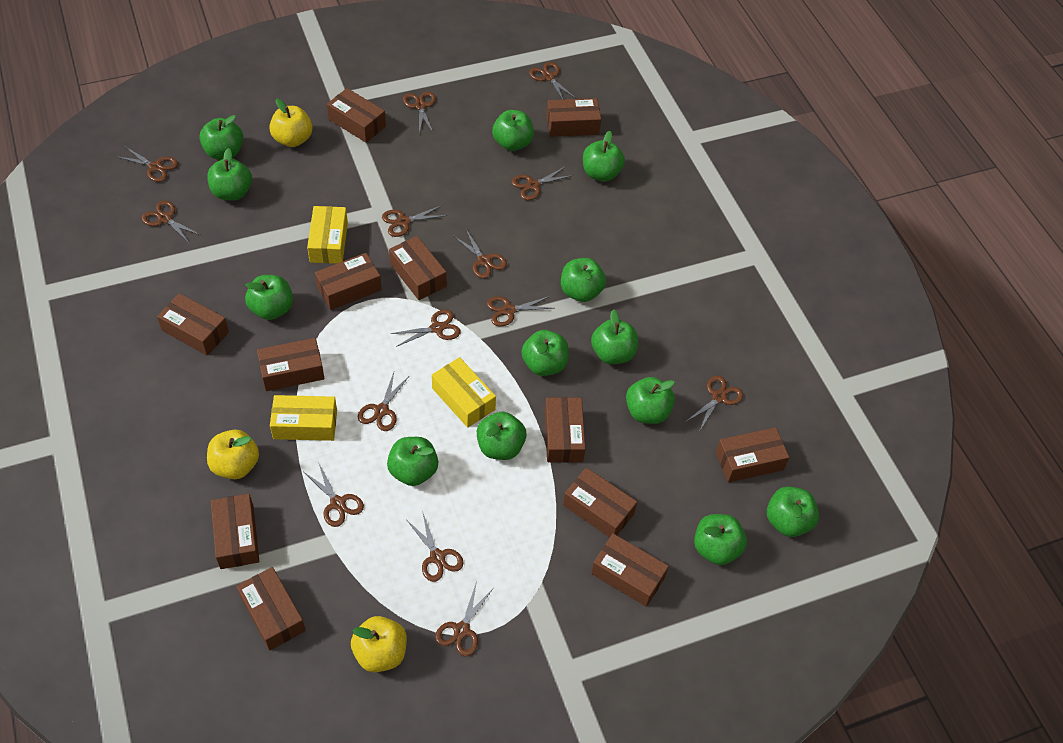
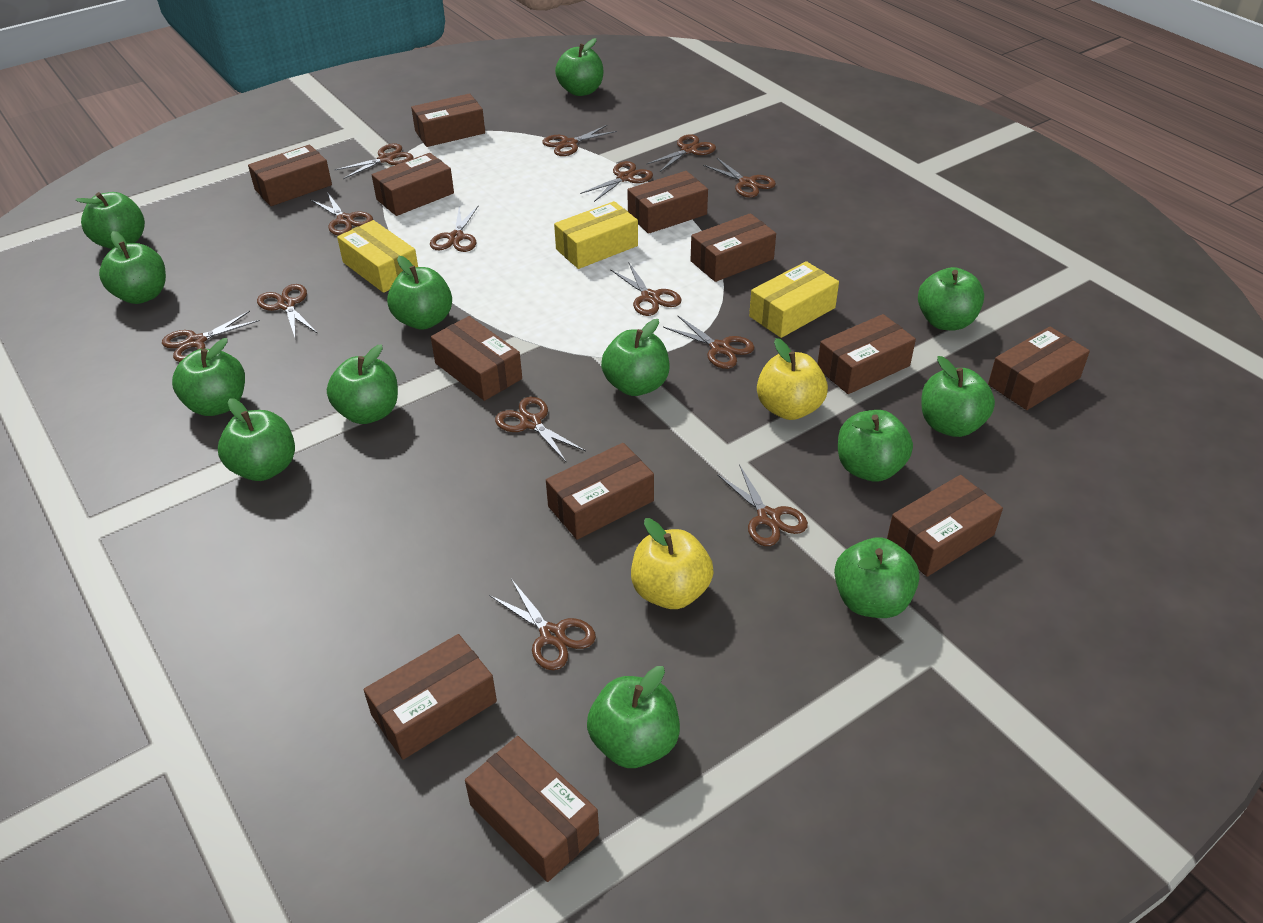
yellow apple: 3 -> 2

